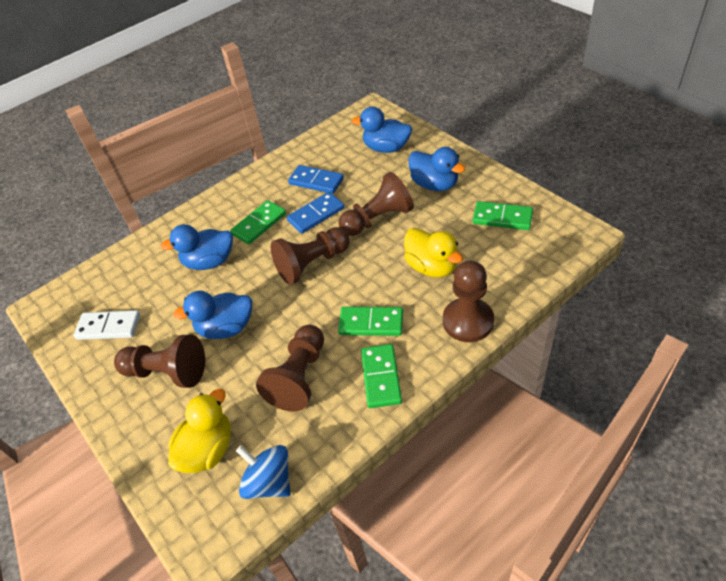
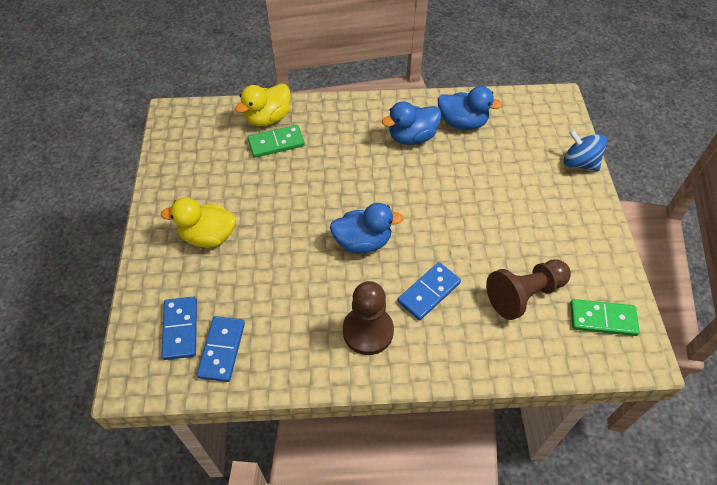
blue domino: 2 -> 3
blue duck: 4 -> 3
brown pawn: 5 -> 2
green domino: 4 -> 2
white domino: 1 -> 0

